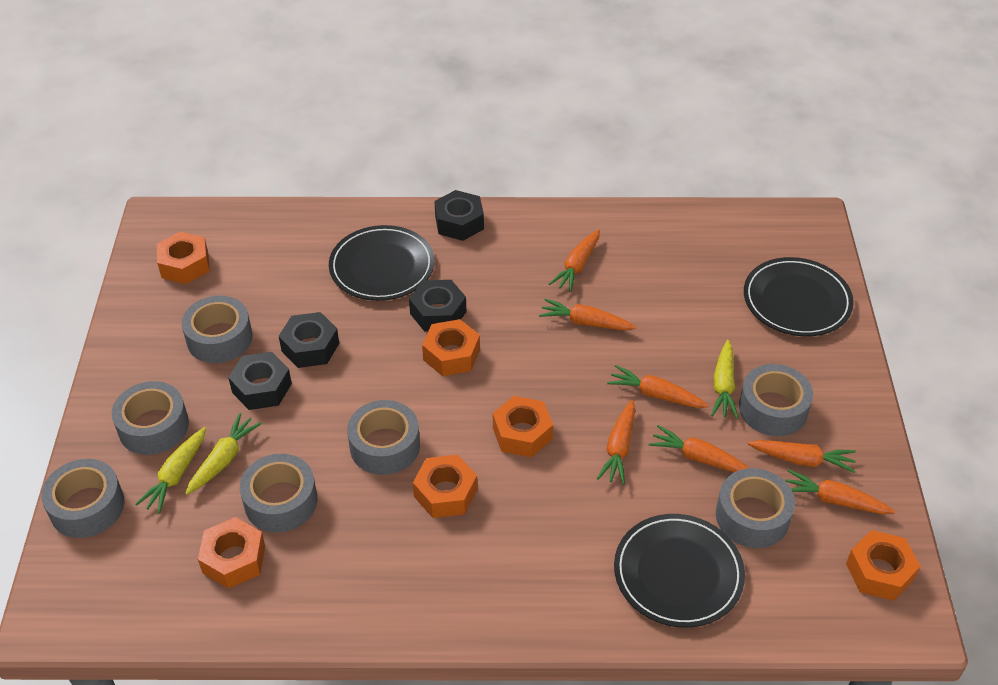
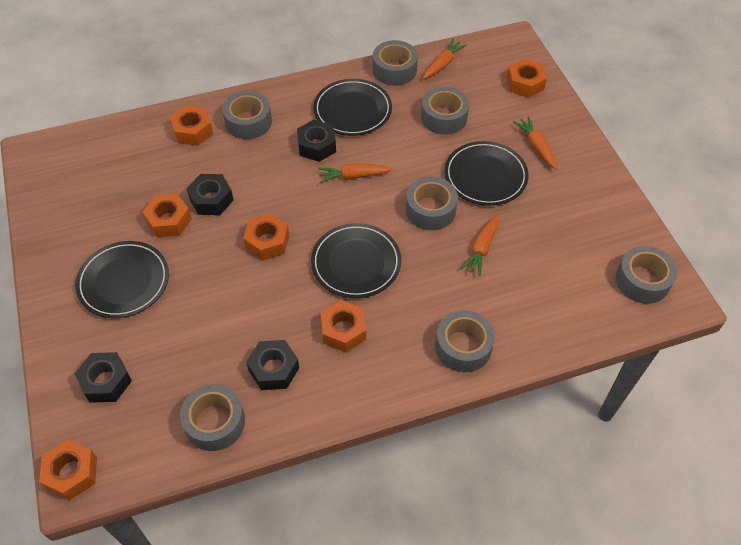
black plate: 3 -> 4
orange carrot: 7 -> 4
yellow carrot: 3 -> 0

